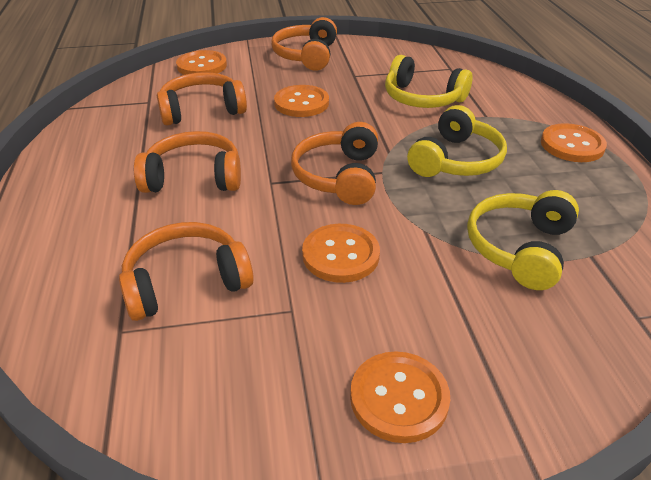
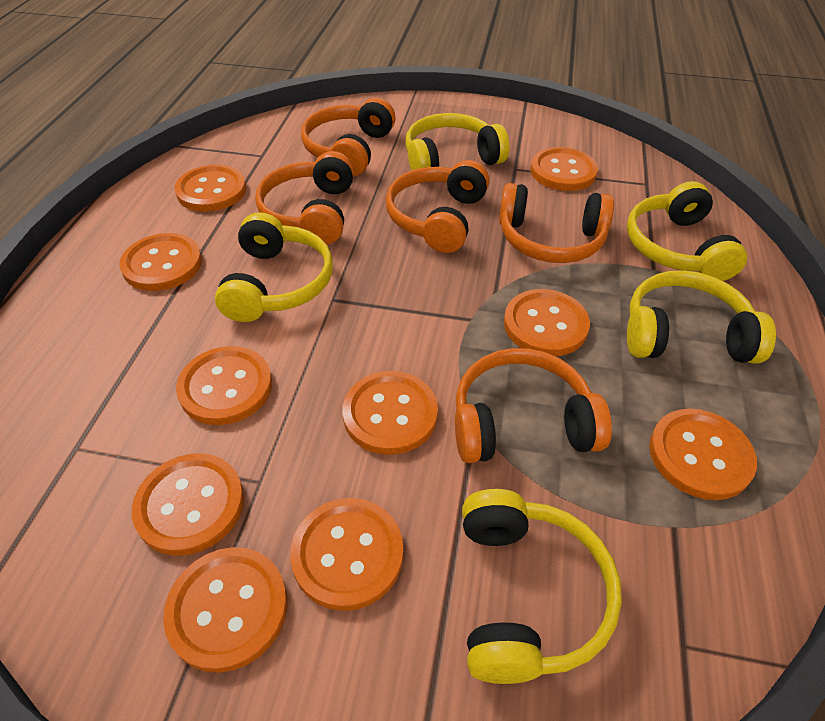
orange button: 5 -> 10
yellow headphones: 3 -> 5

